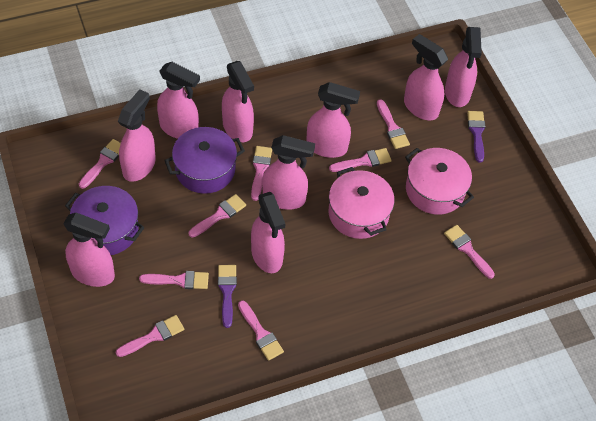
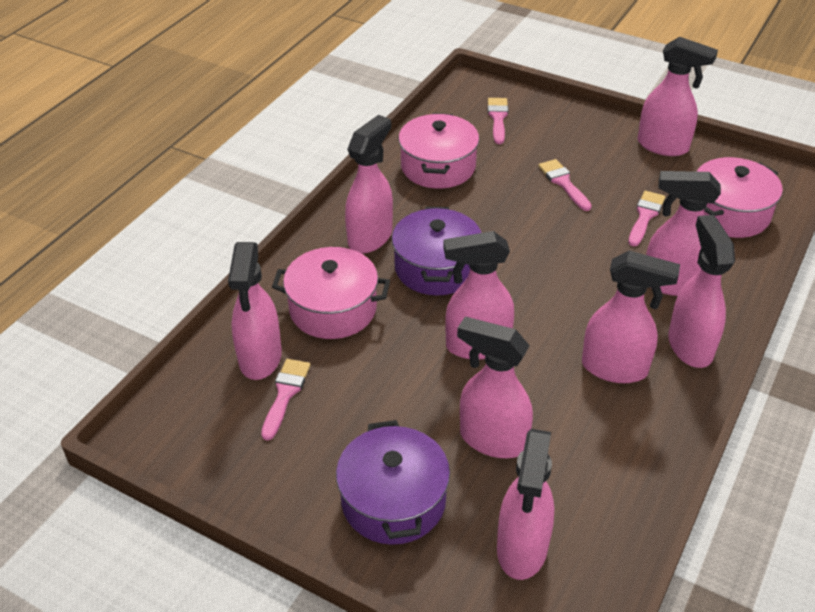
pink brush: 9 -> 4
pink pot: 2 -> 3
purple brush: 2 -> 0

